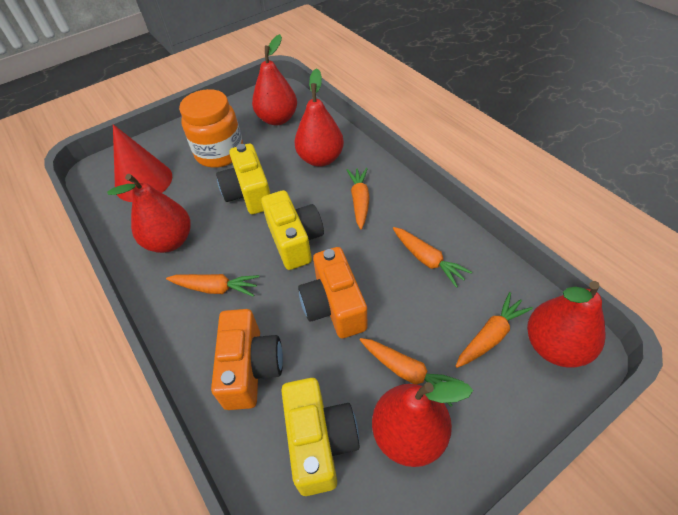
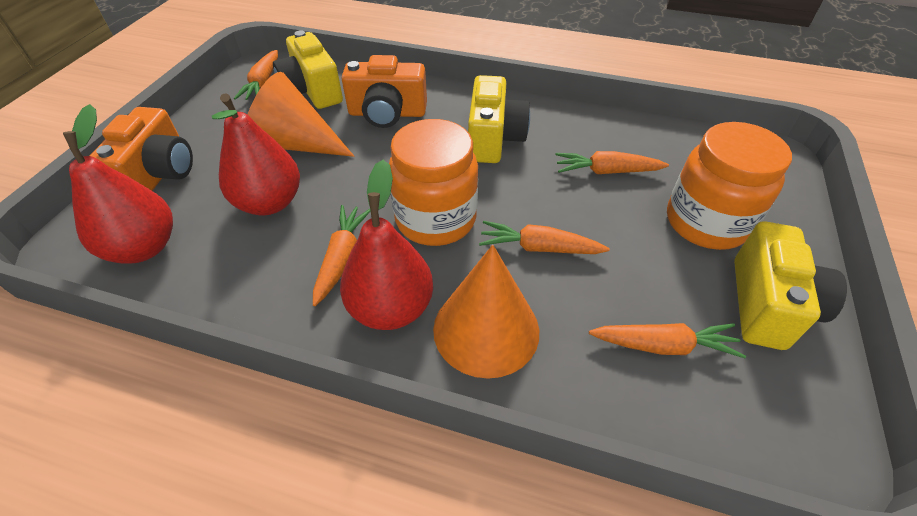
orange cone: 0 -> 2
orange jar: 1 -> 2
red cone: 1 -> 0
red pear: 5 -> 3

